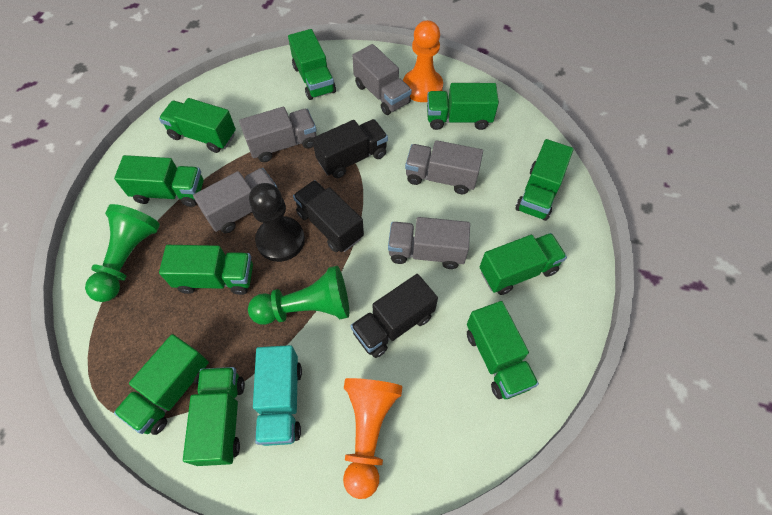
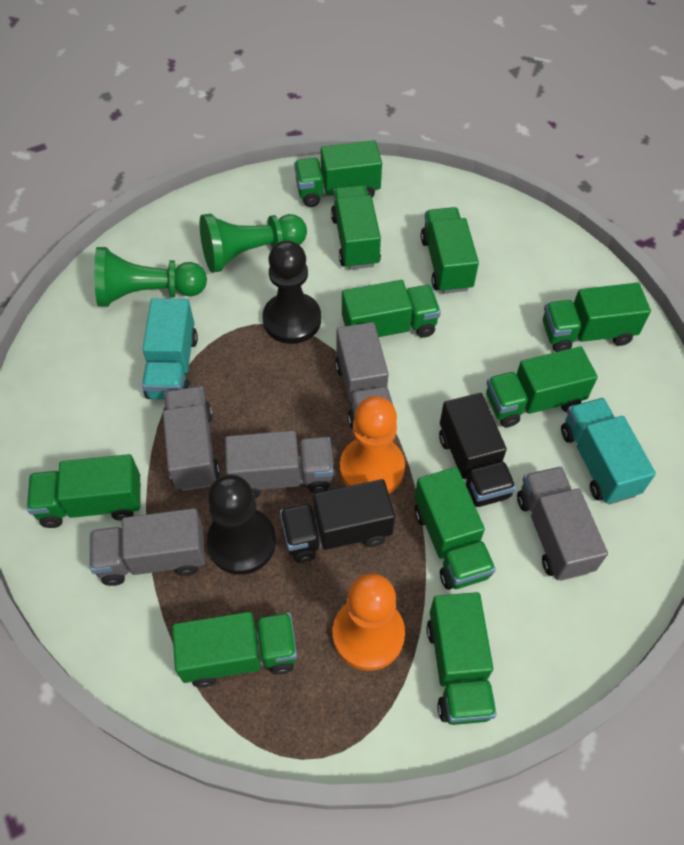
black pawn: 1 -> 2
black truck: 3 -> 2
turquoise truck: 1 -> 2

